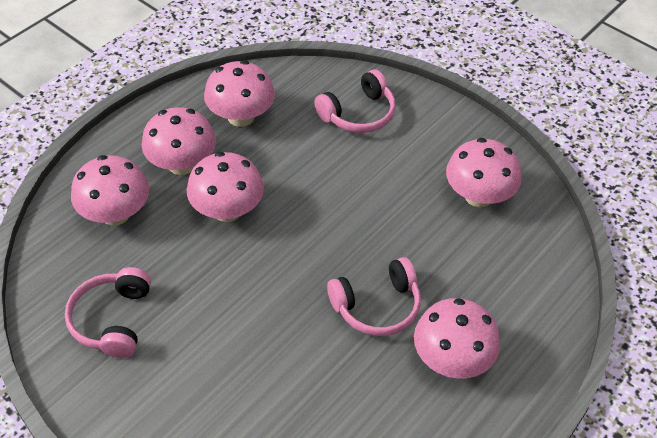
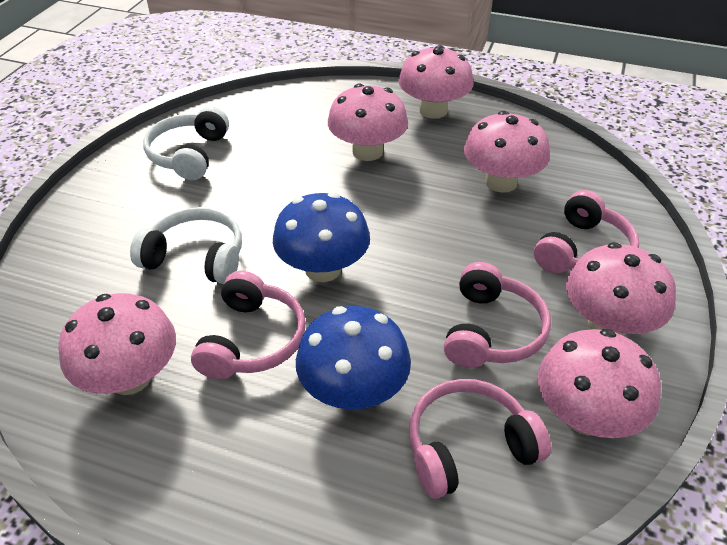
blue mushroom: 0 -> 2
pink headphones: 3 -> 4
white headphones: 0 -> 2

